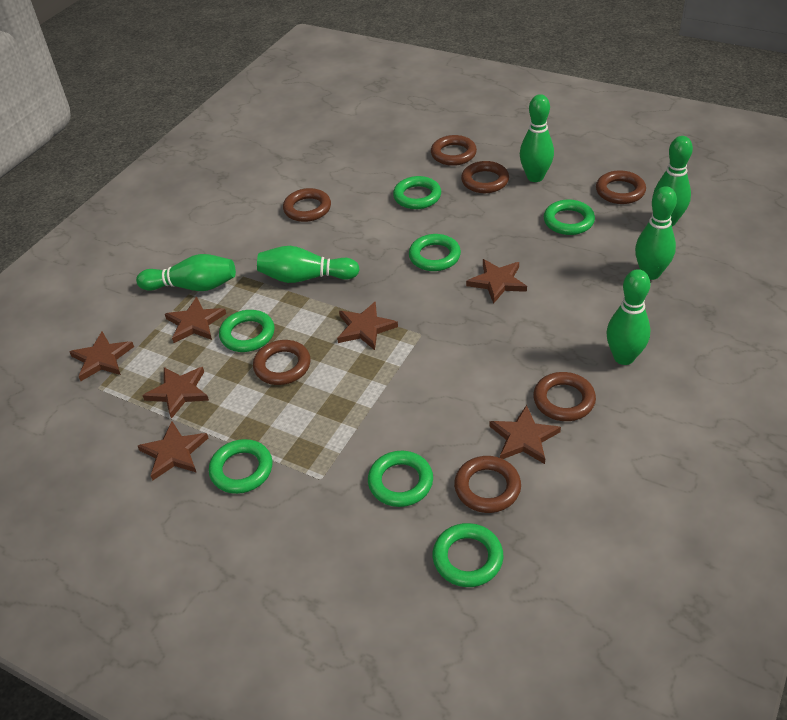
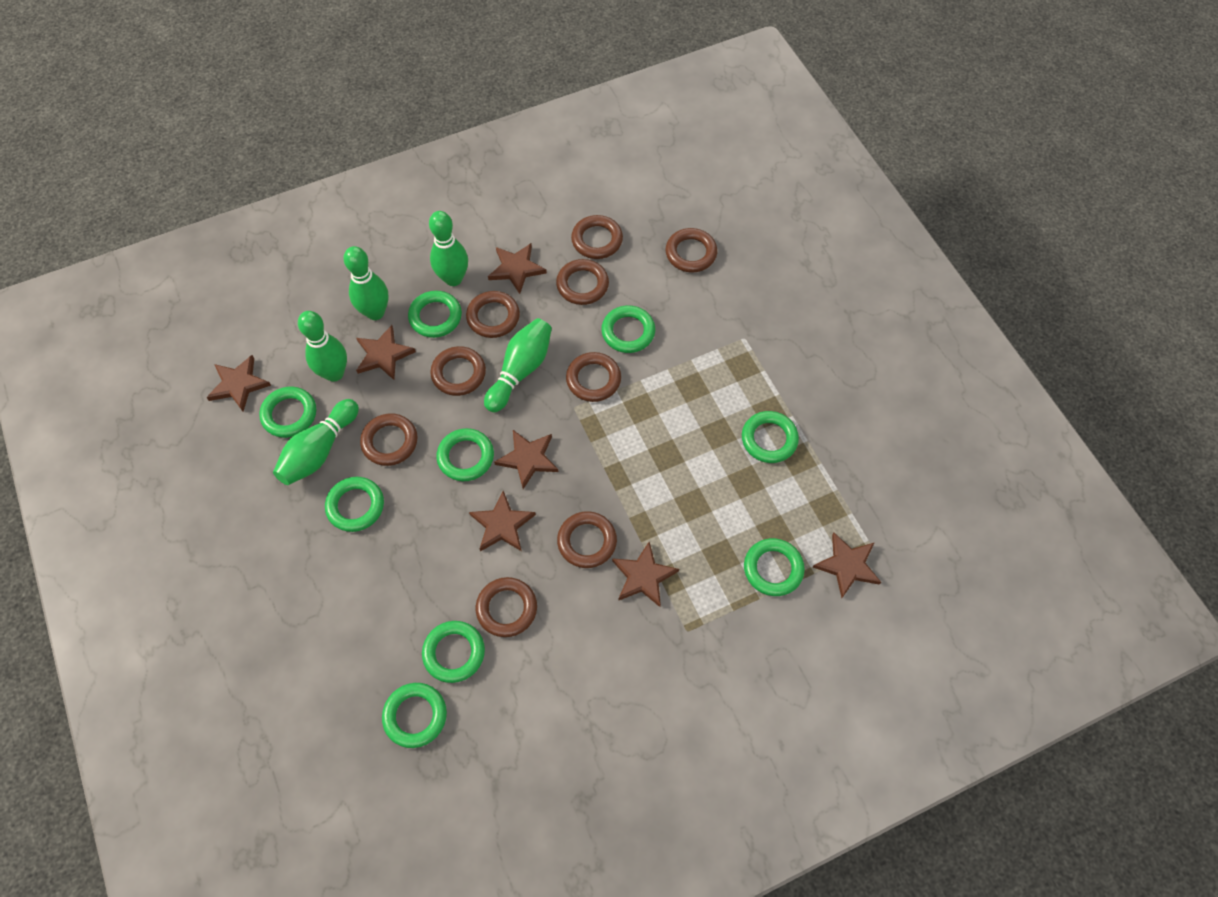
brown ring: 7 -> 9
green bowling pin: 6 -> 5
green ring: 7 -> 9

